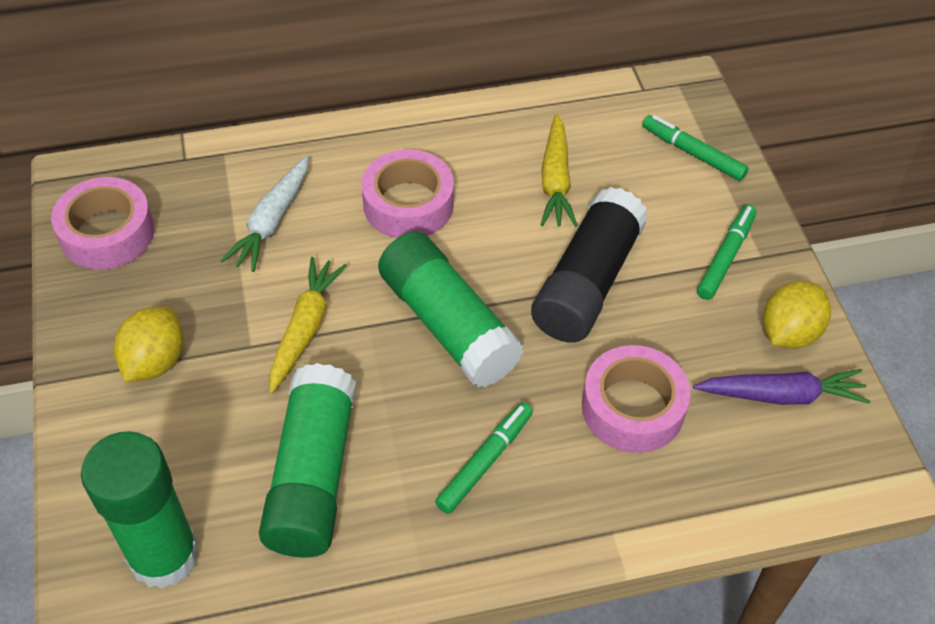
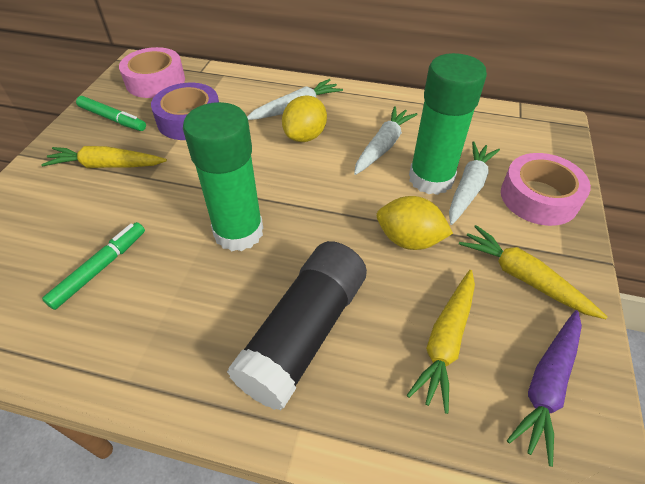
green glue stick: 3 -> 2
green marker: 3 -> 2
pink tape: 3 -> 2
purple tape: 0 -> 1
white carrot: 1 -> 3
yellow carrot: 2 -> 3

